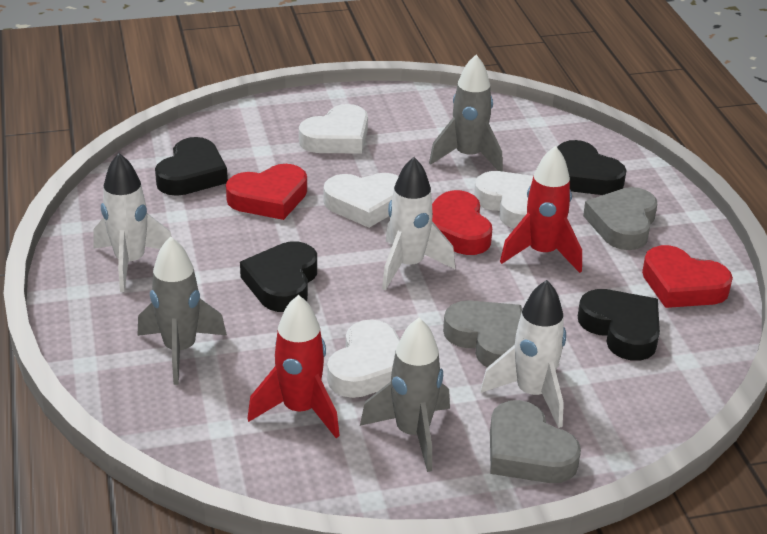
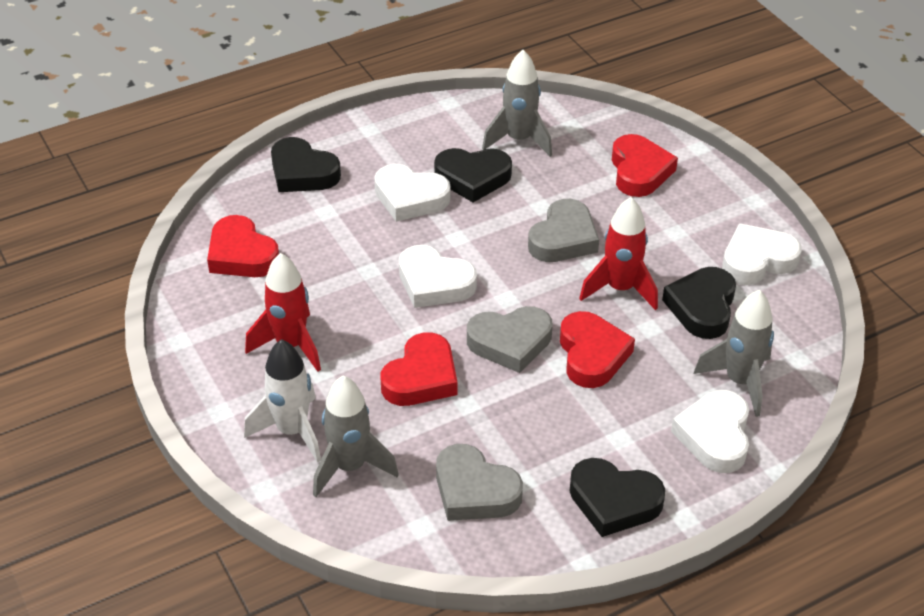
red heart: 3 -> 4
white rocket: 3 -> 1

